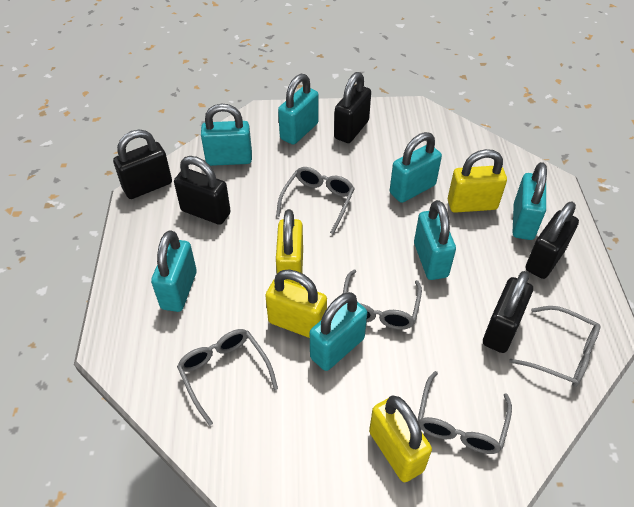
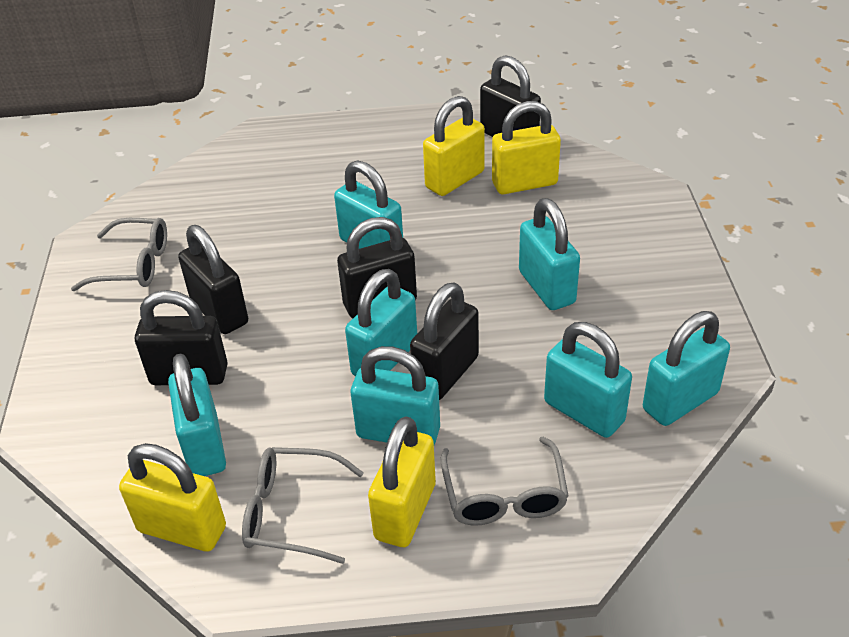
grey glasses: 5 -> 3

